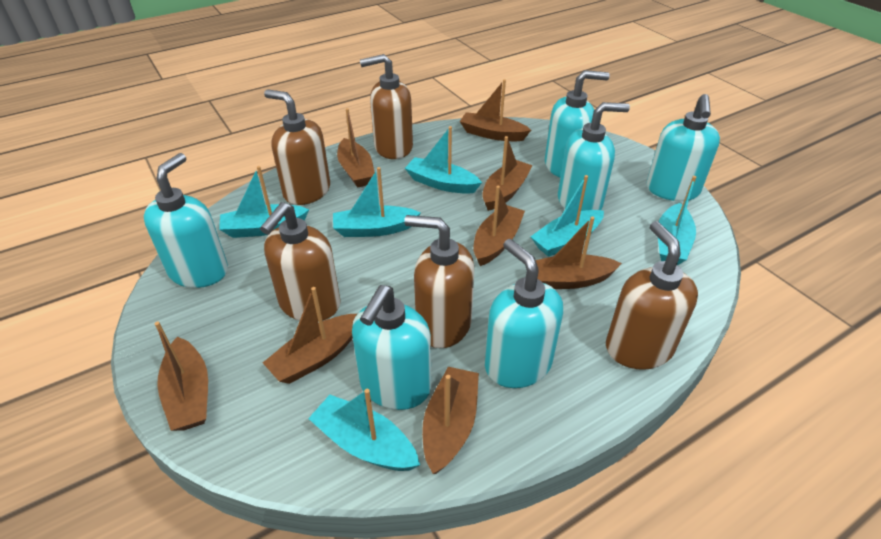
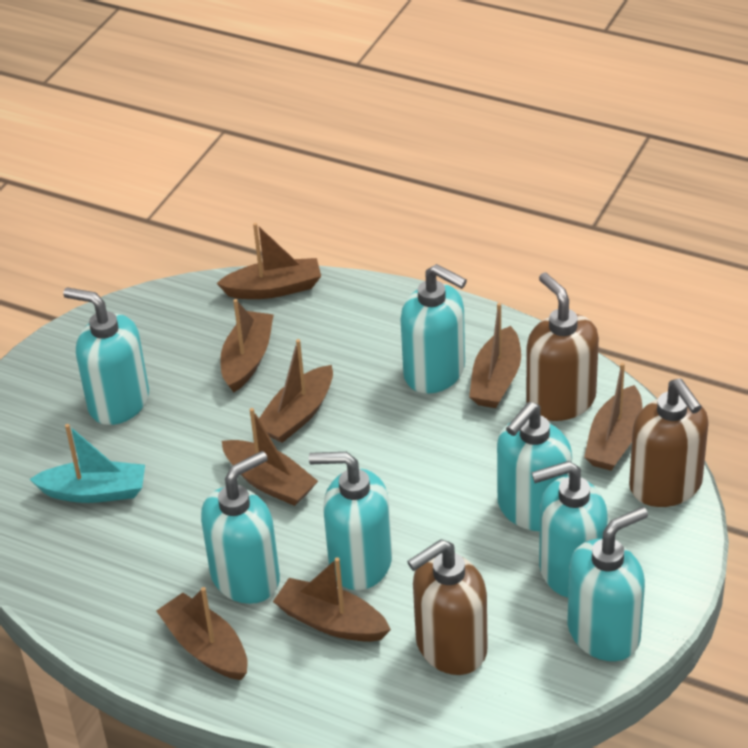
brown soap dispenser: 5 -> 3
turquoise boat: 6 -> 1
turquoise soap dispenser: 6 -> 7

